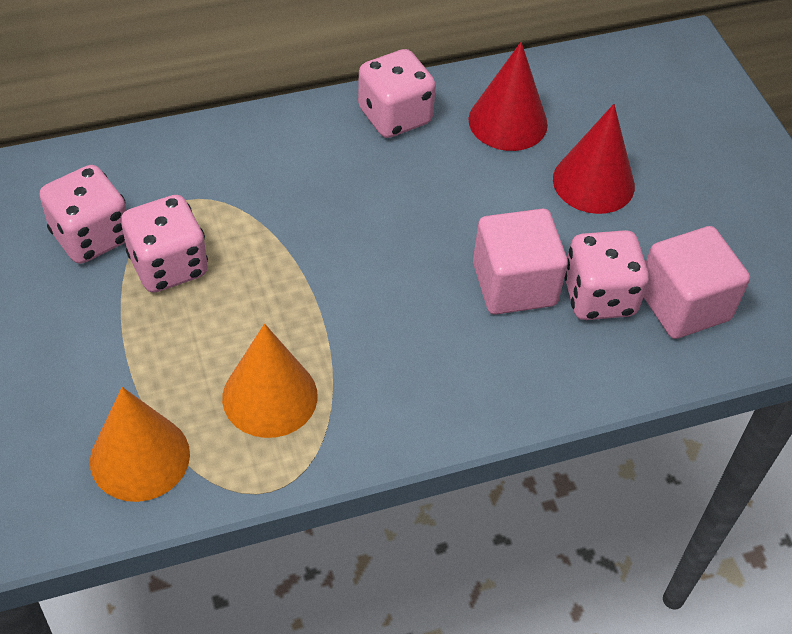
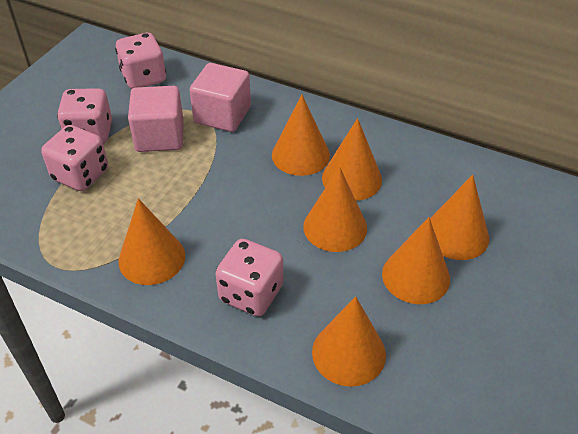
orange cone: 2 -> 7
red cone: 2 -> 0

